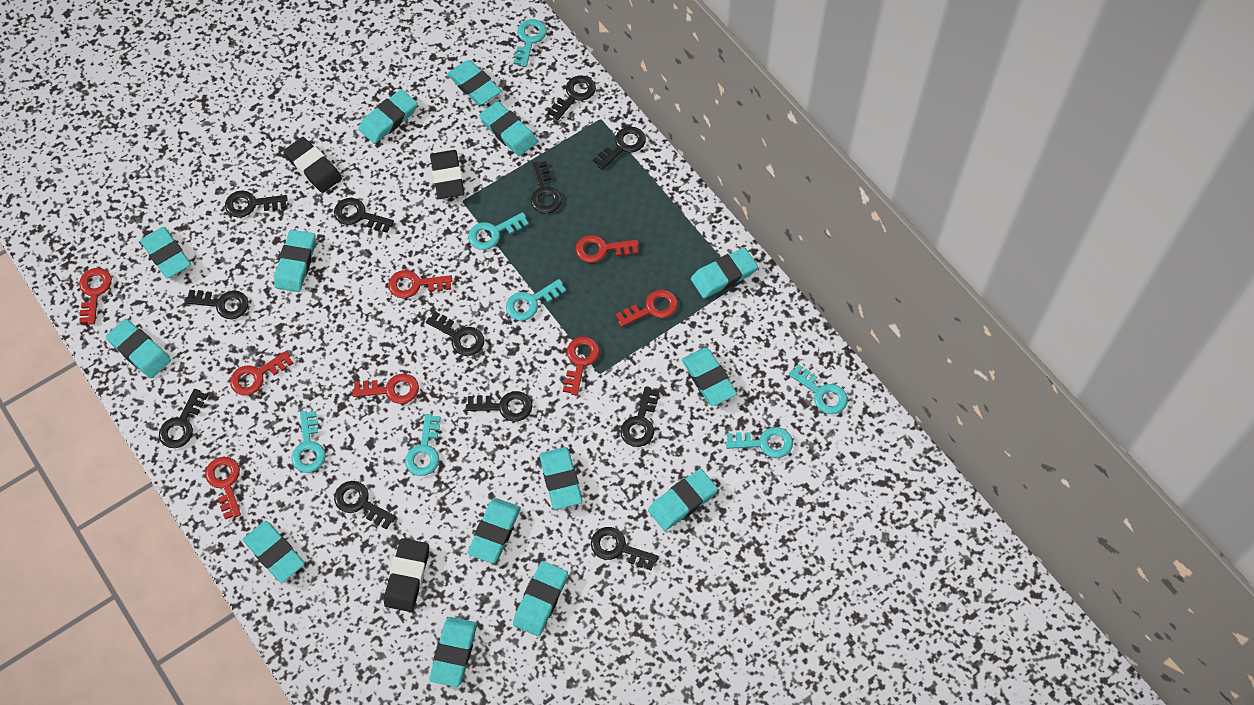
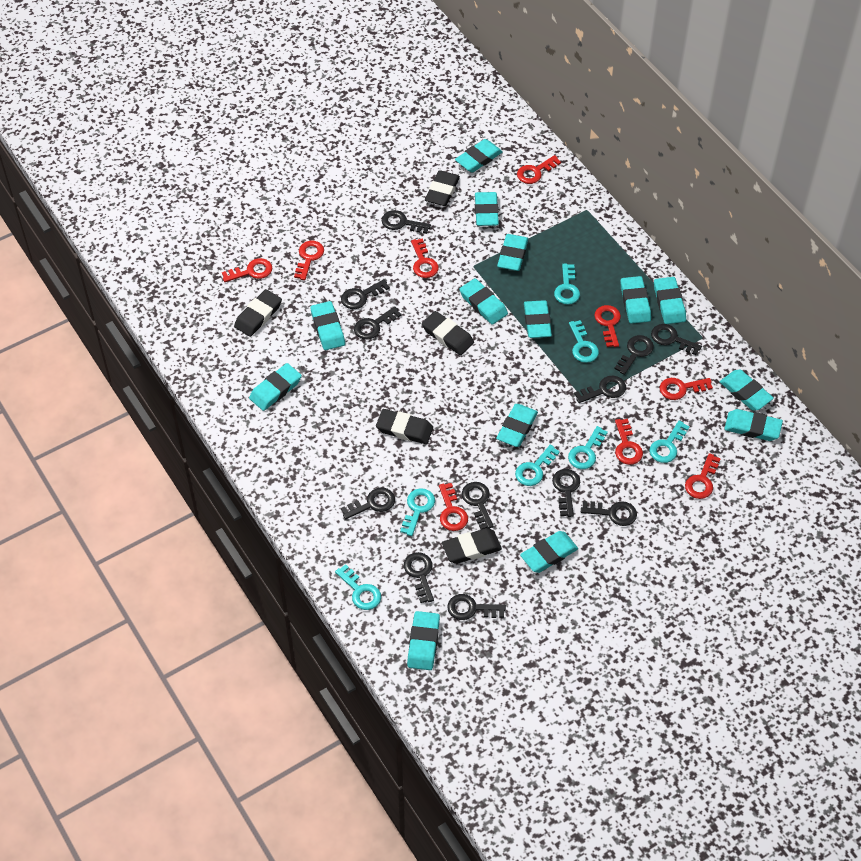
black eraser: 3 -> 5
red key: 8 -> 9

